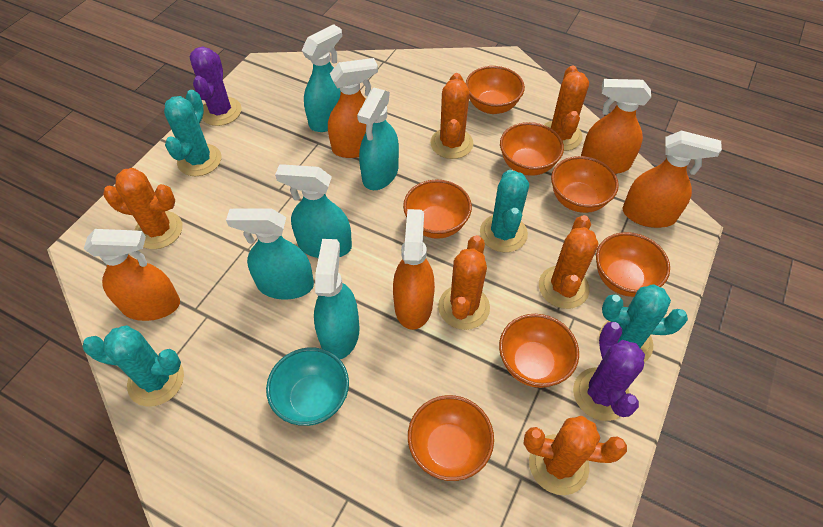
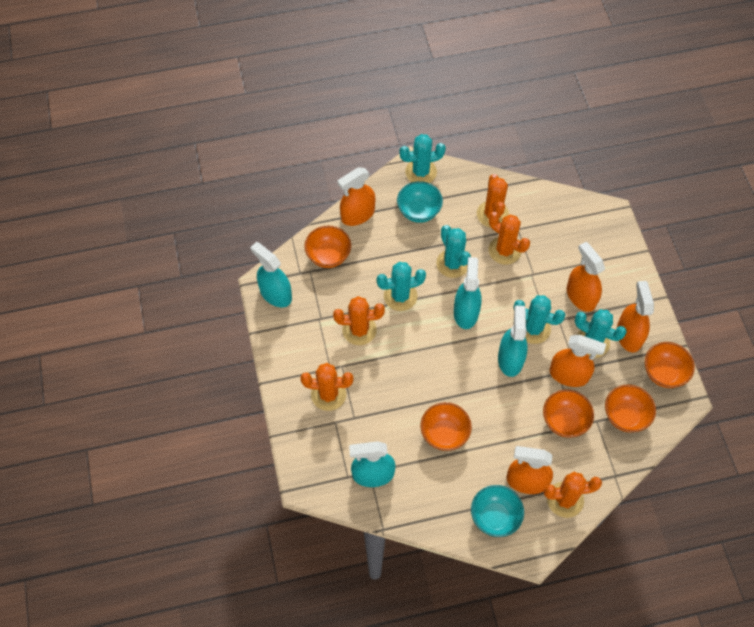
orange bowl: 7 -> 5
orange cactus: 6 -> 5
purple cactus: 2 -> 0
turquoise bowl: 1 -> 2
turquoise cactus: 4 -> 5
turquoise spray bottle: 5 -> 4

